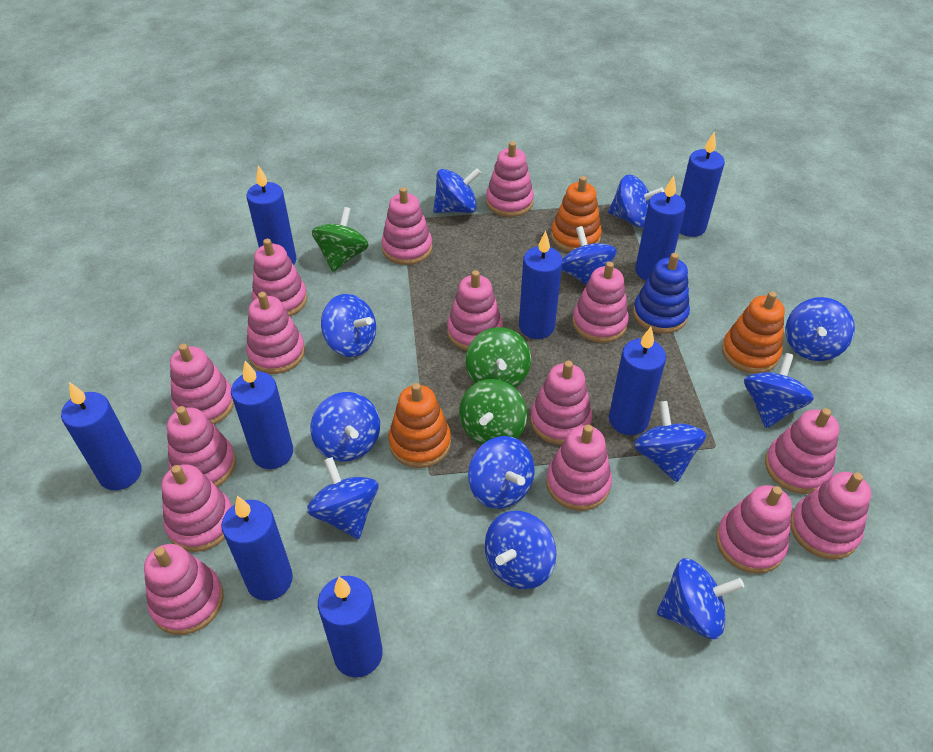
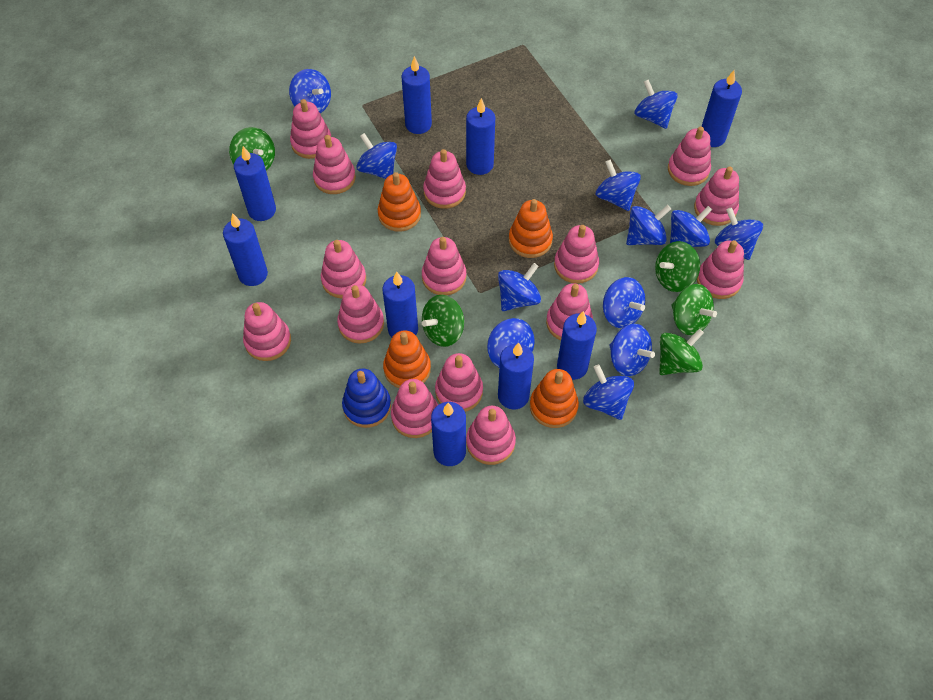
green spinning top: 3 -> 5
orange stacking toy: 3 -> 4

